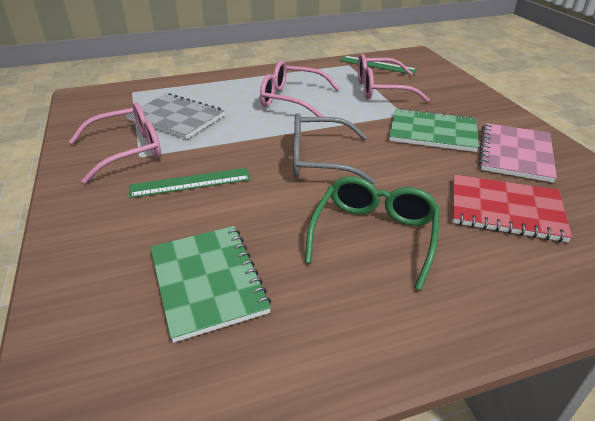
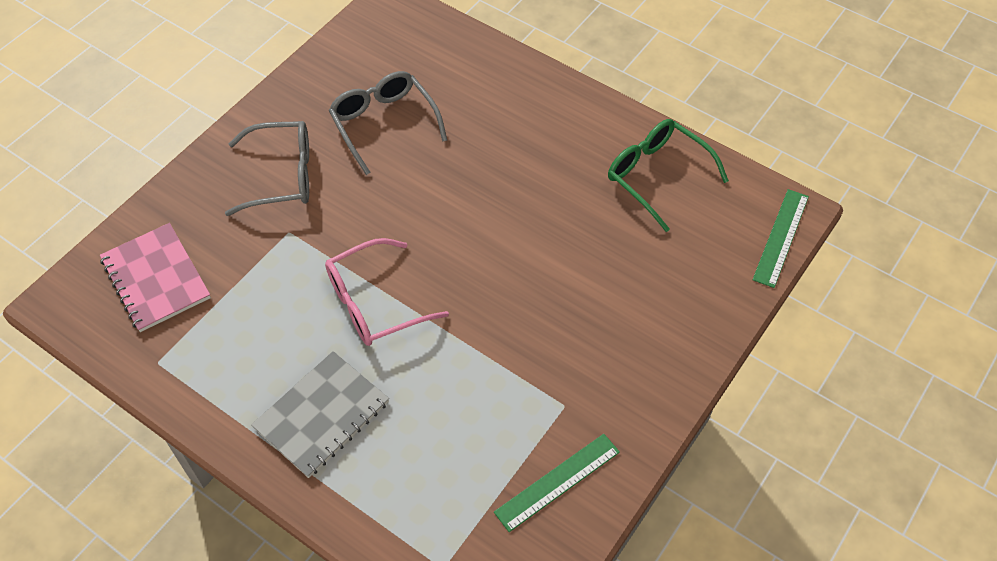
green notebook: 2 -> 0
grey glasses: 1 -> 2
pink glasses: 3 -> 1
red notebook: 1 -> 0

